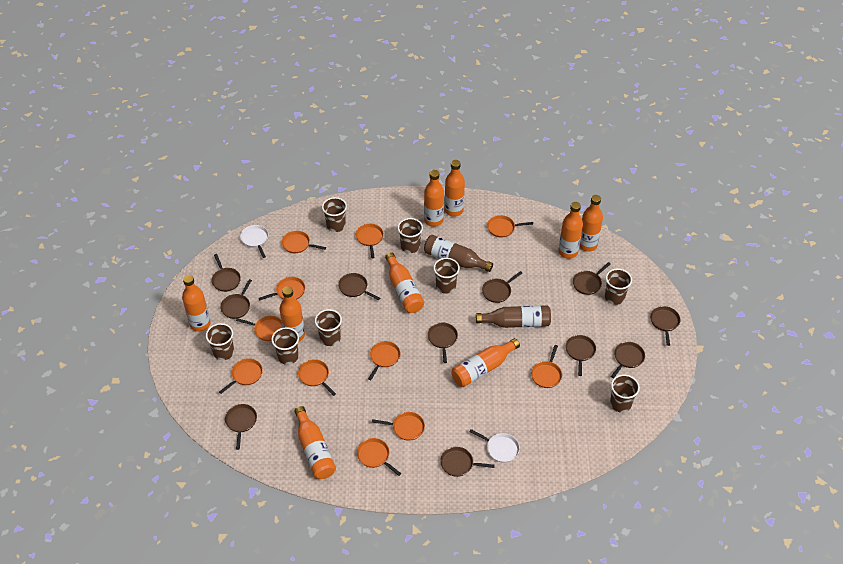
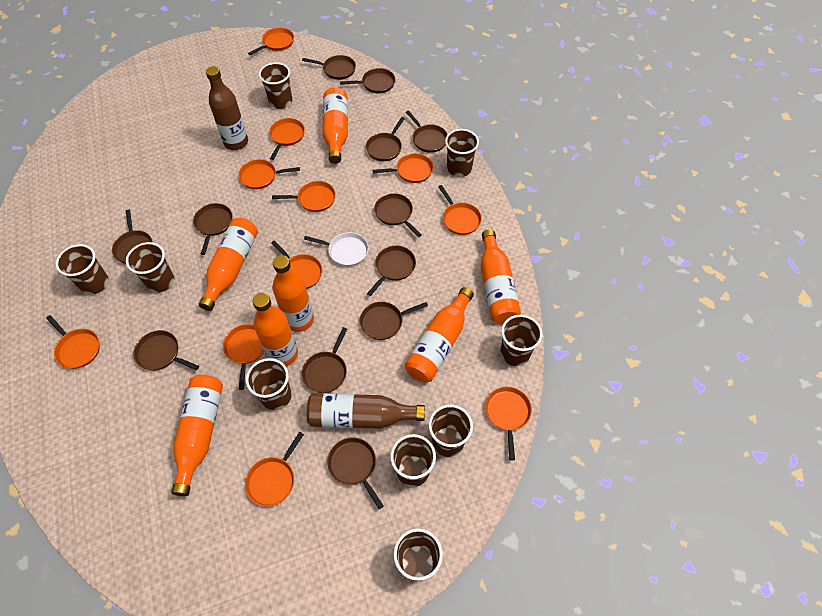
brown cup: 8 -> 9
brown pan: 11 -> 12
orange bottle: 9 -> 7
white pan: 2 -> 1

